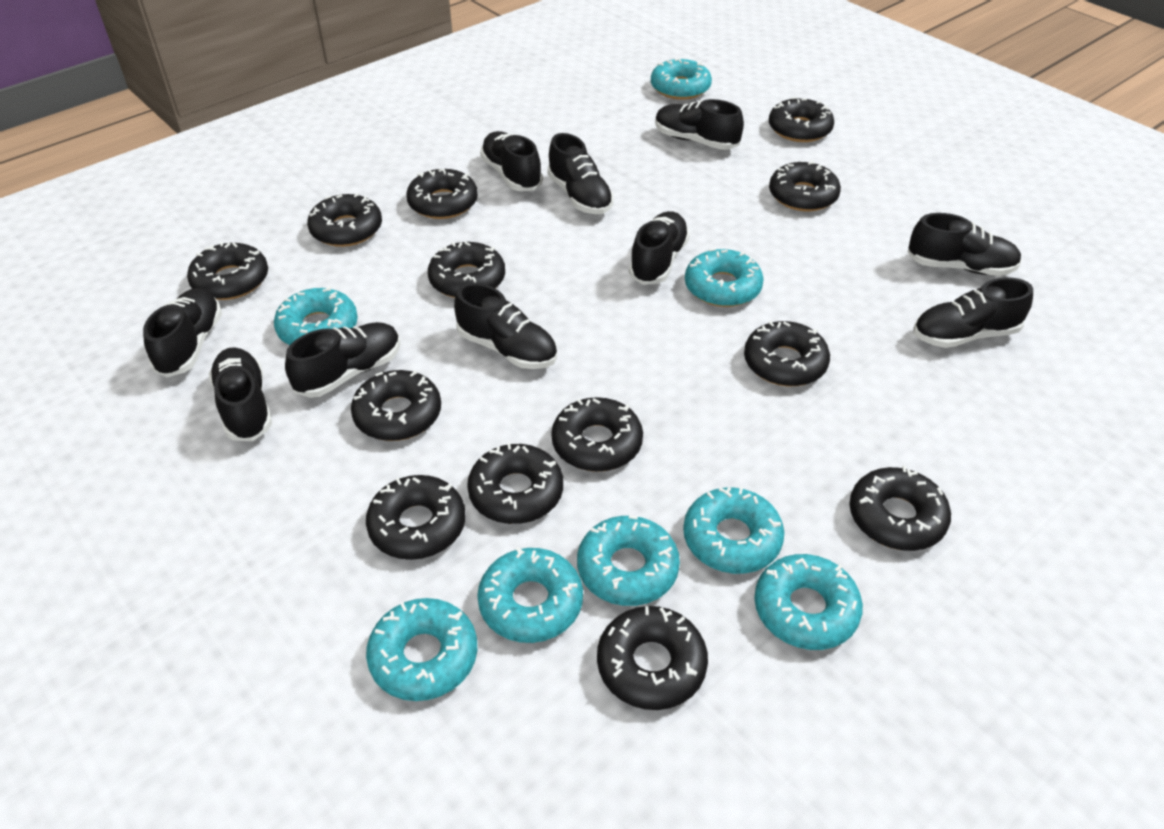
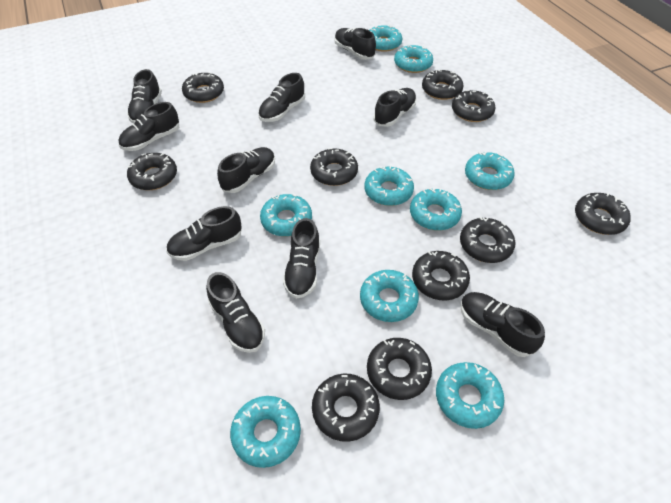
black donut: 13 -> 10
turquoise donut: 8 -> 9

